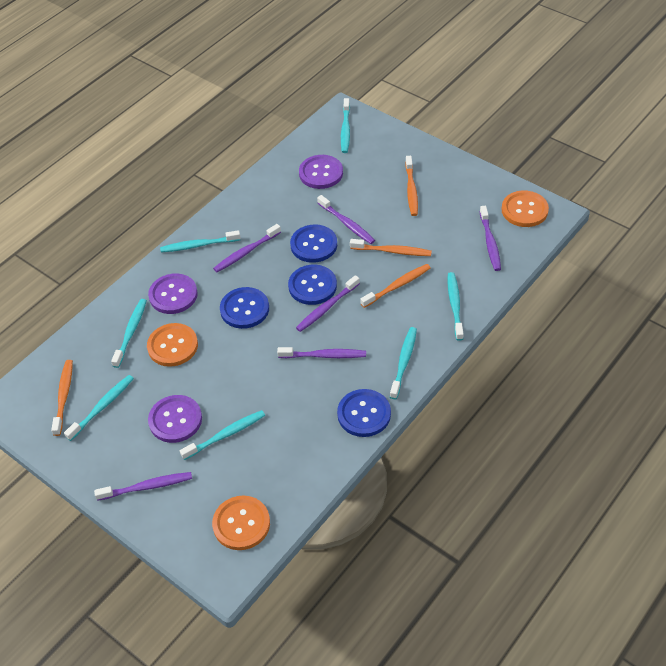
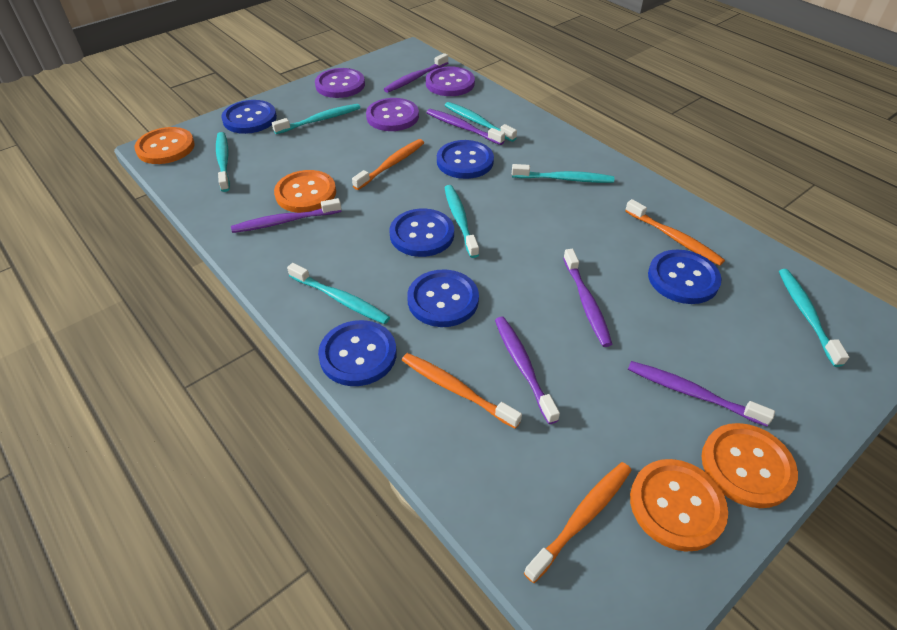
blue button: 4 -> 6
orange button: 3 -> 4

